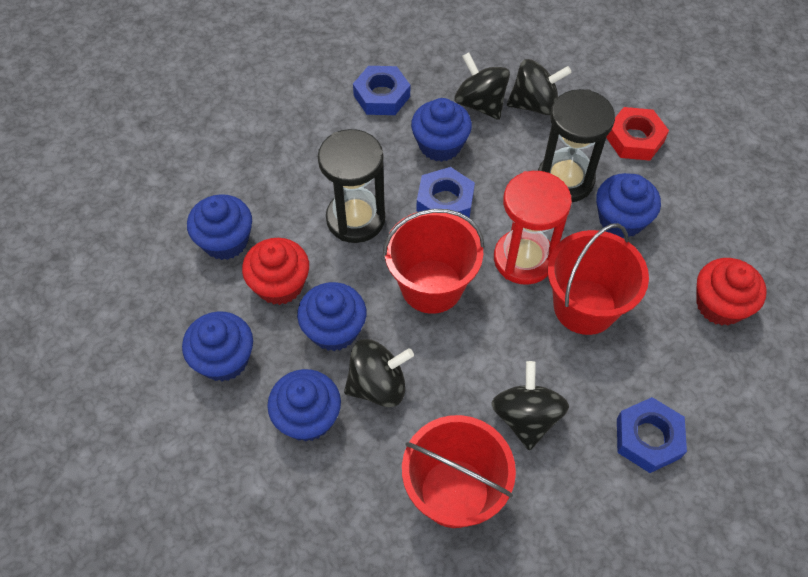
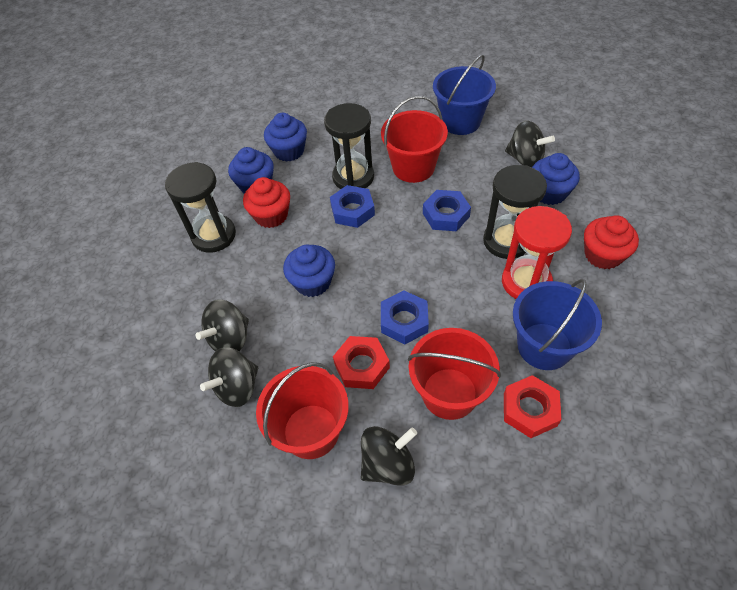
black hourglass: 2 -> 3
blue bucket: 0 -> 2
blue cupcake: 6 -> 4
red nut: 1 -> 2

